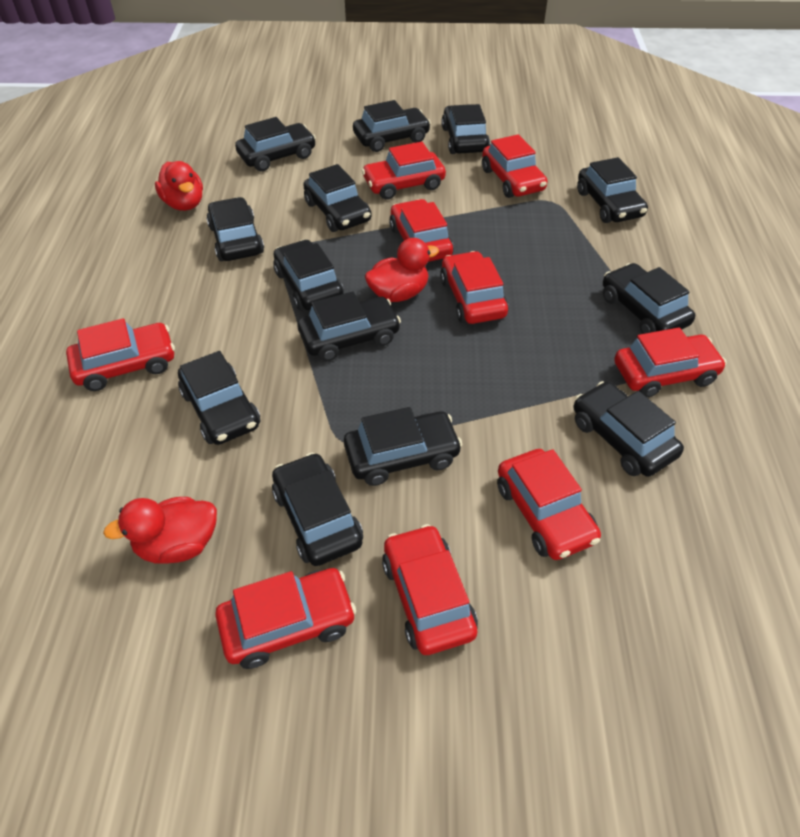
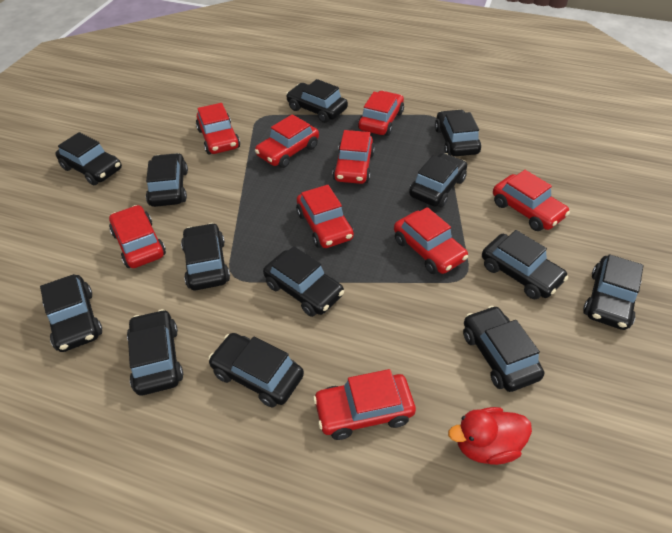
red duck: 3 -> 1

